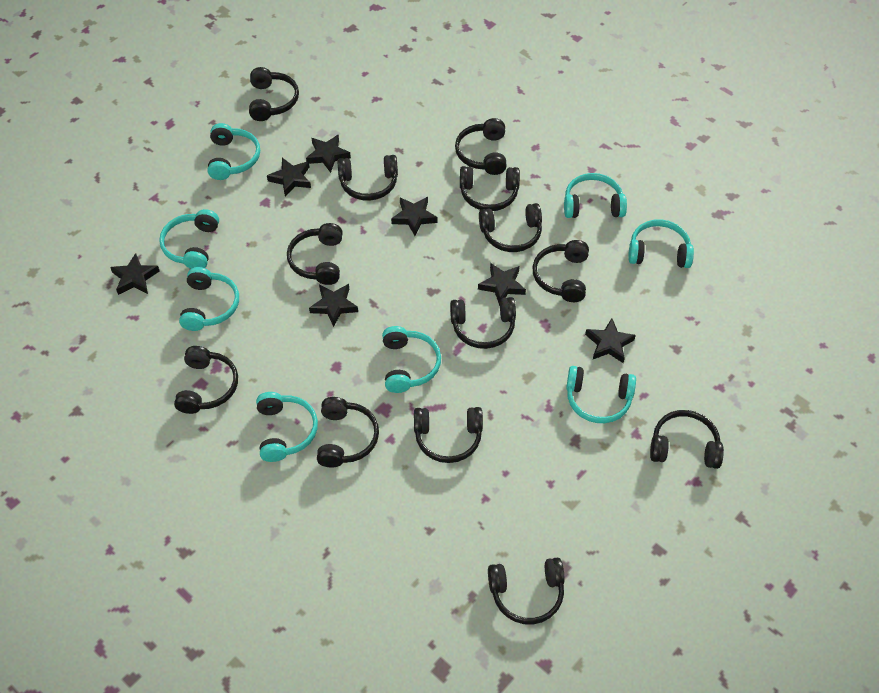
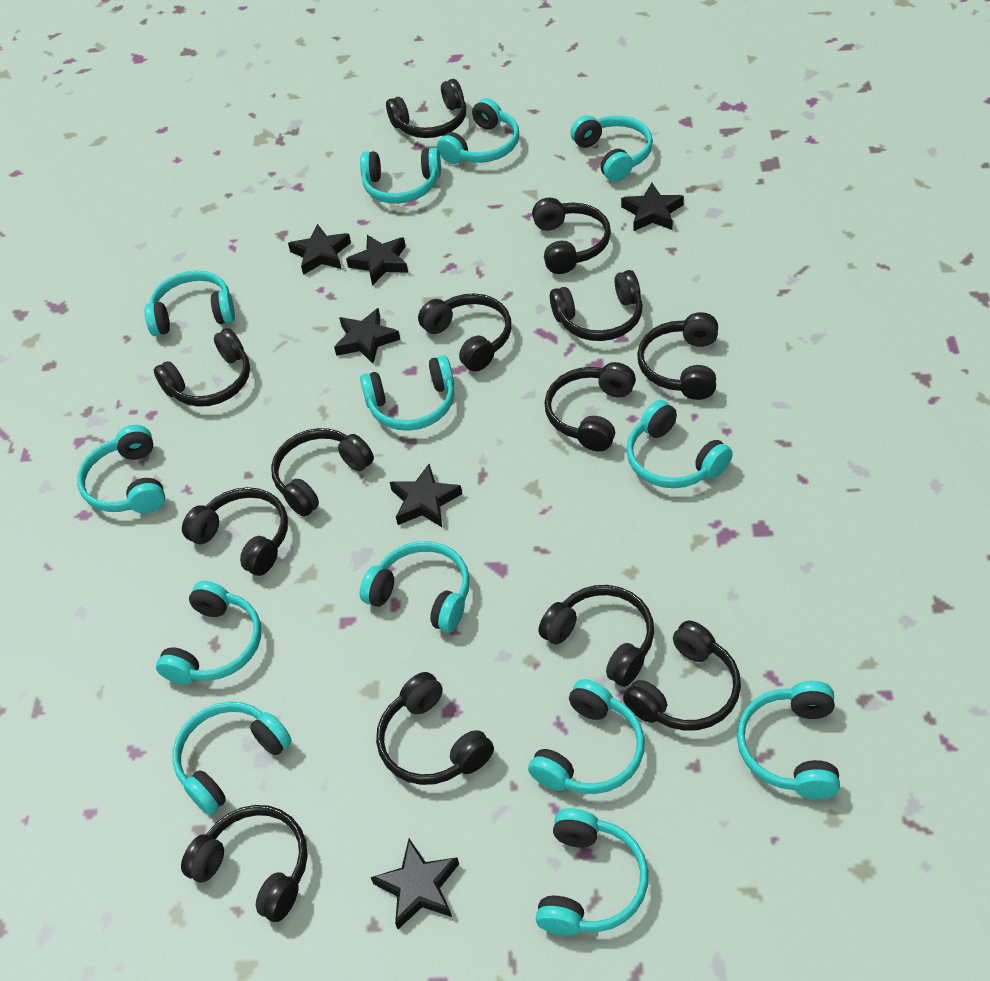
black star: 7 -> 6
turquoise headphones: 8 -> 13

